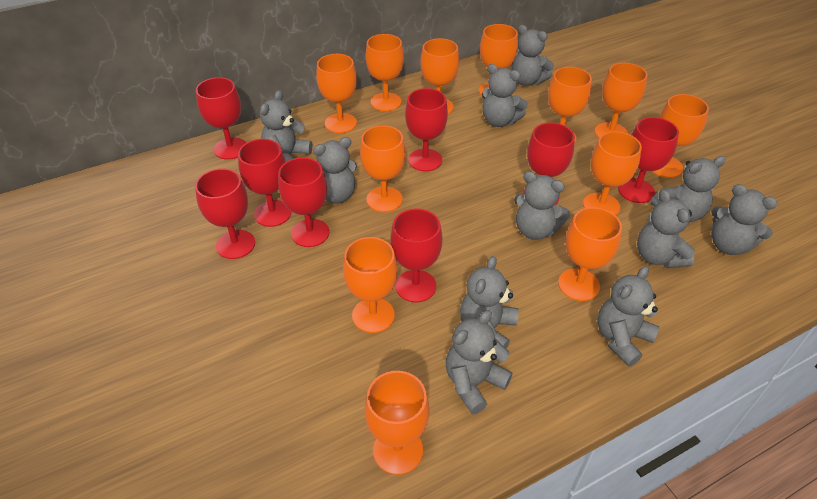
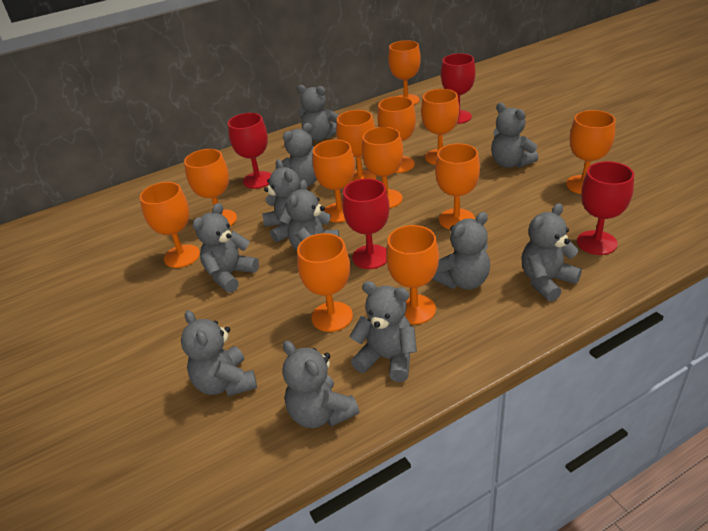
red goblet: 8 -> 4

